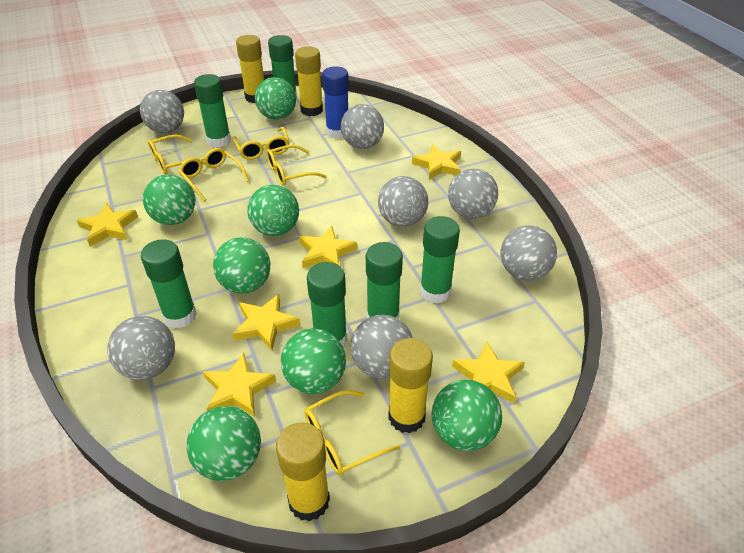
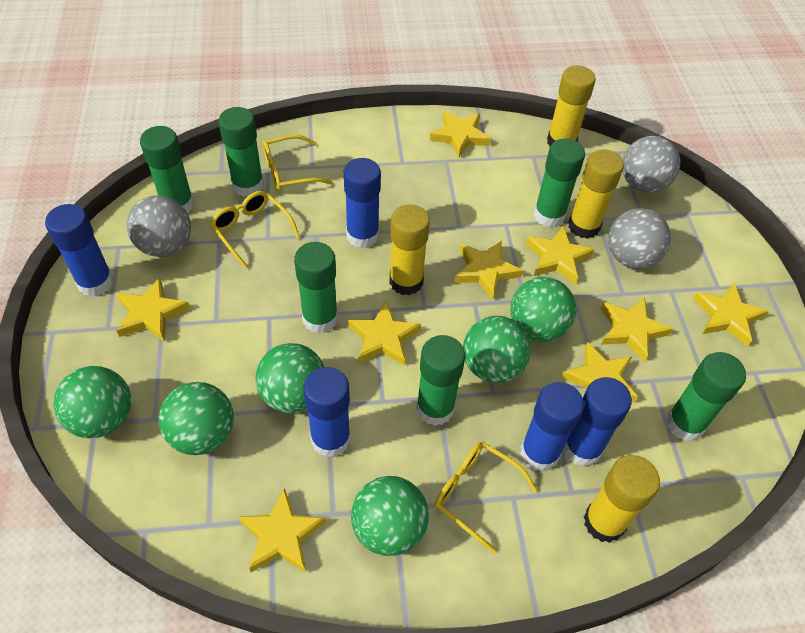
blue glue stick: 1 -> 5
green ball: 7 -> 6
grey ball: 7 -> 3
yellow glasses: 5 -> 3
yellow star: 6 -> 9

